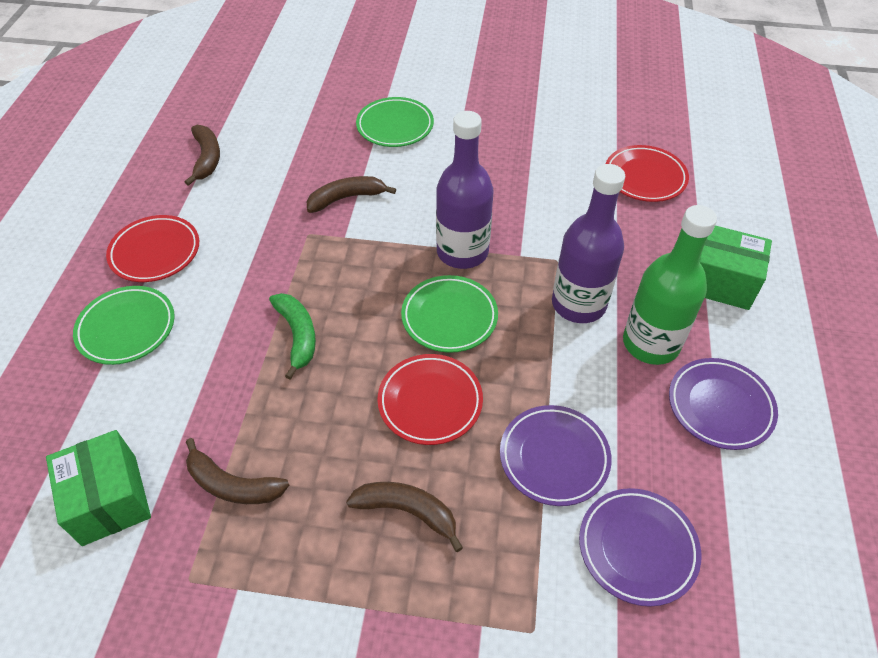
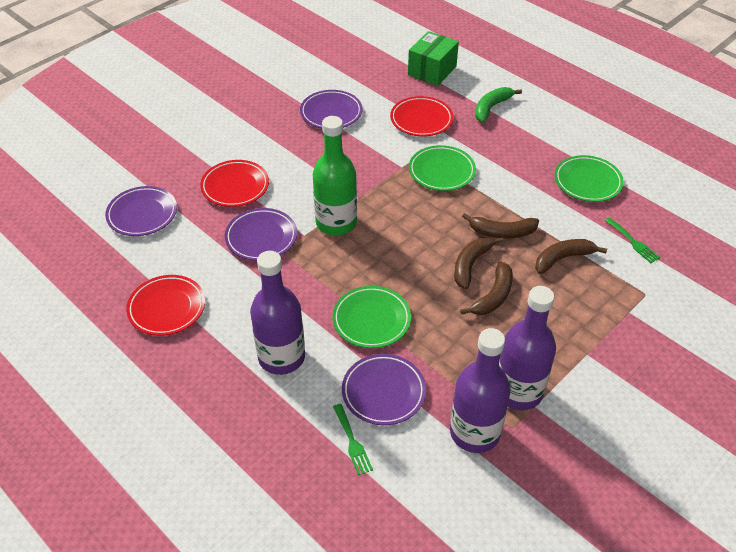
green box: 2 -> 1
green fork: 0 -> 2
purple bottle: 2 -> 3
purple plate: 3 -> 4

